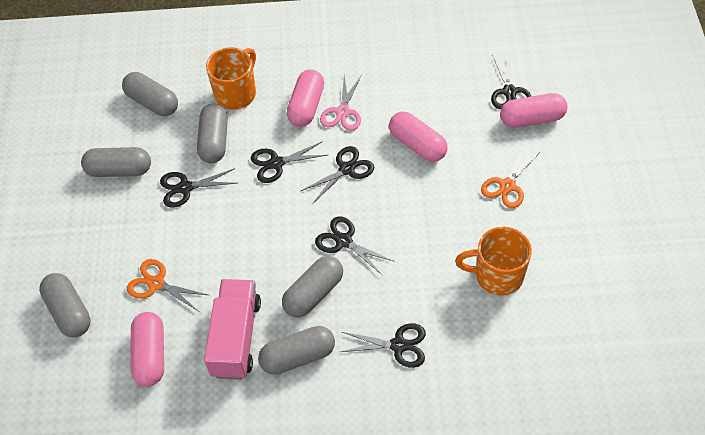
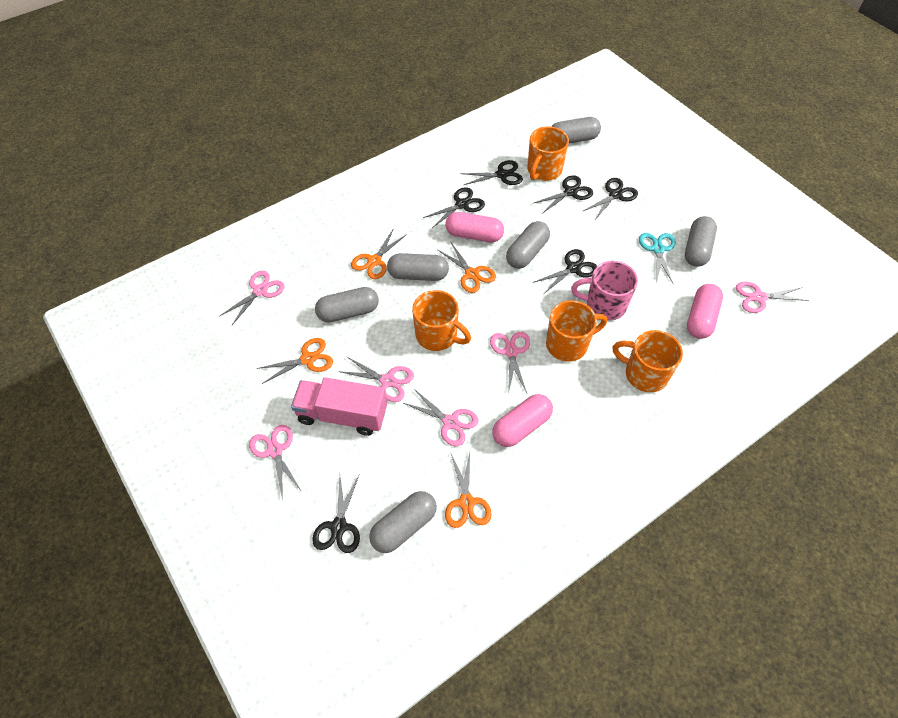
orange mug: 2 -> 4
orange scissors: 2 -> 4
pink capsule: 4 -> 3
pink mug: 0 -> 1
pink scissors: 1 -> 6
turquoise scissors: 0 -> 1

